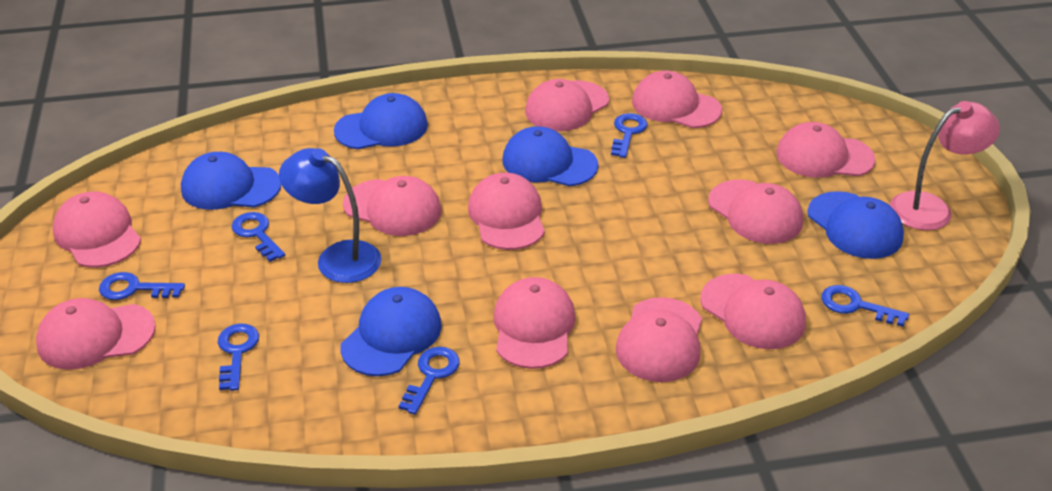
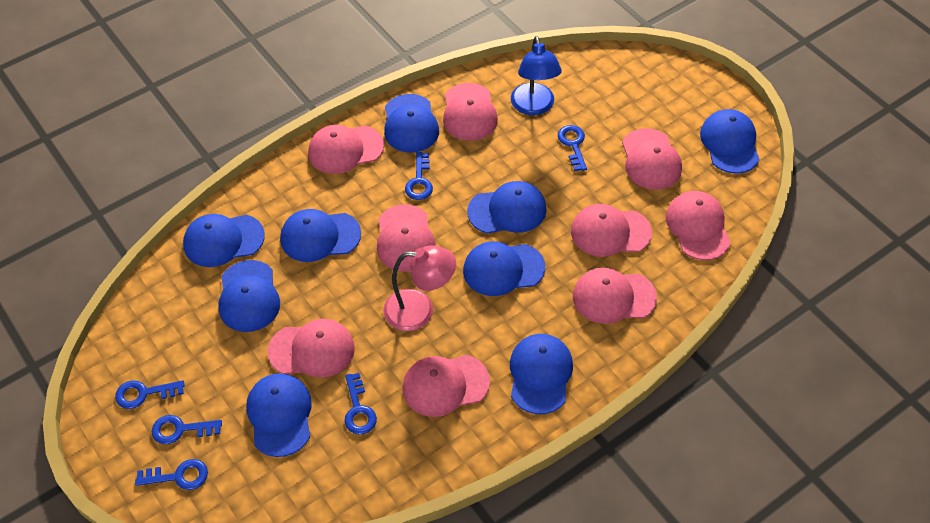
blue cap: 5 -> 9
pink cap: 11 -> 9

